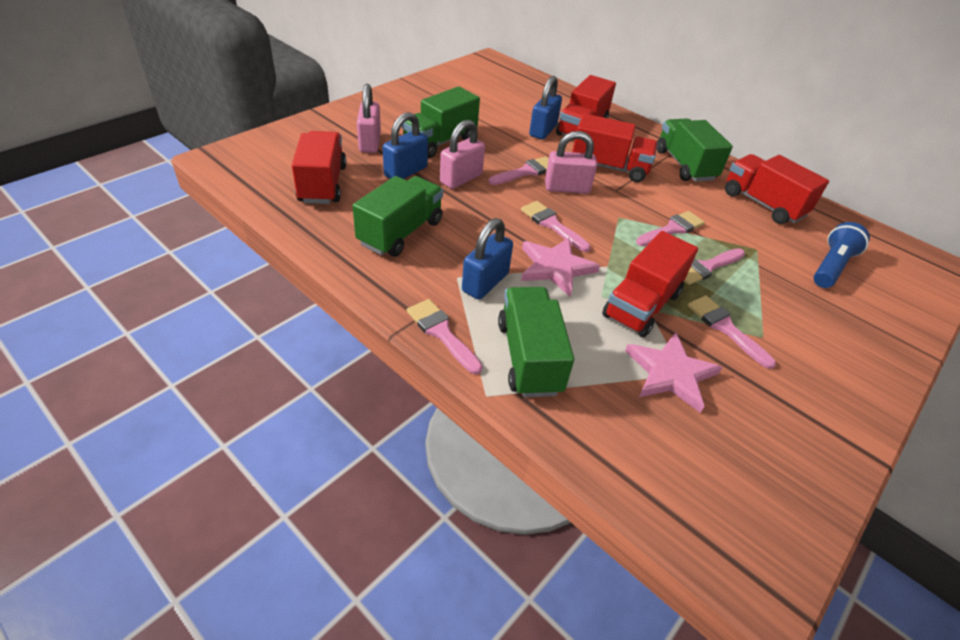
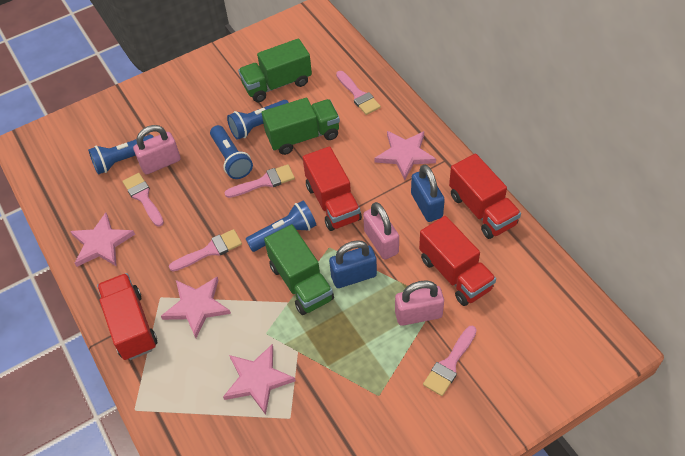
blue flashlight: 1 -> 4
blue padlock: 3 -> 2
green truck: 4 -> 3
pink brush: 6 -> 5
pink star: 2 -> 4
red truck: 5 -> 4

